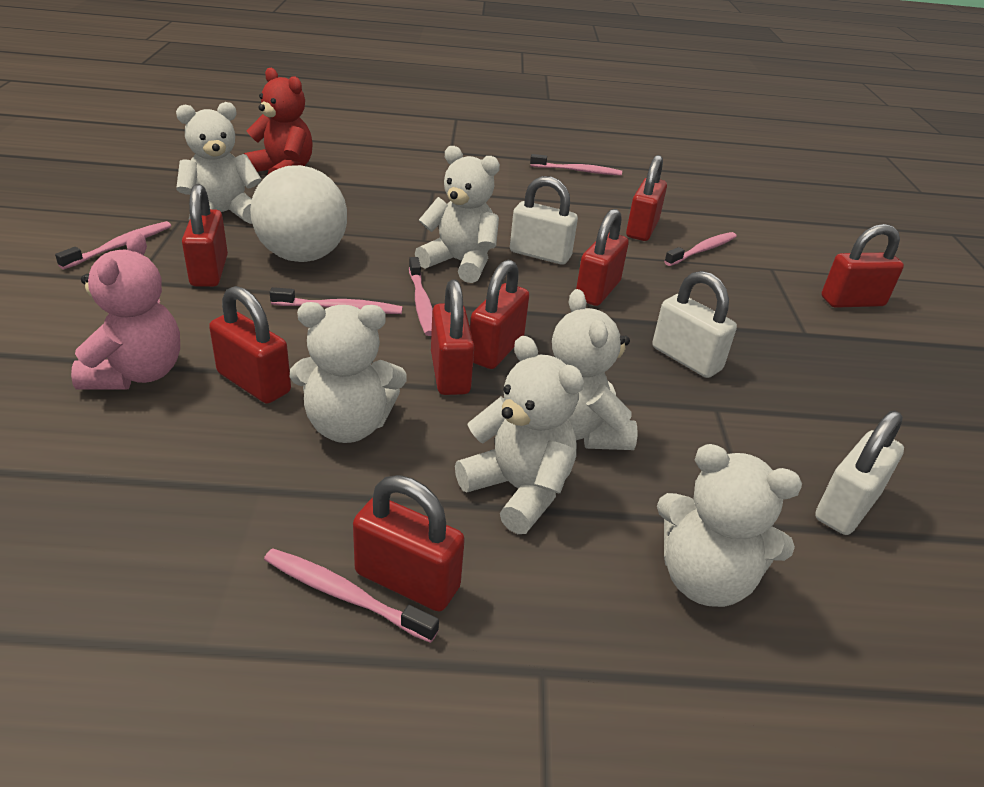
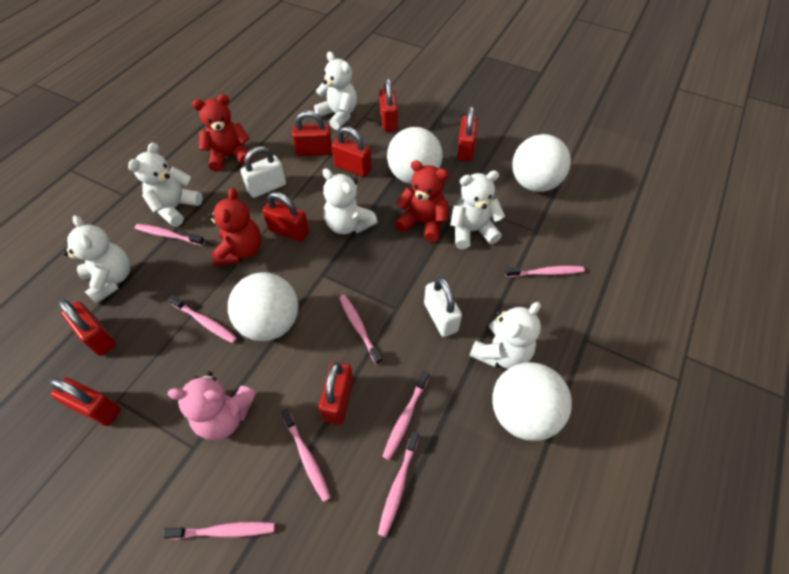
pink toothbrush: 6 -> 8
red teddy bear: 1 -> 3
white ball: 1 -> 4
white padlock: 3 -> 2

